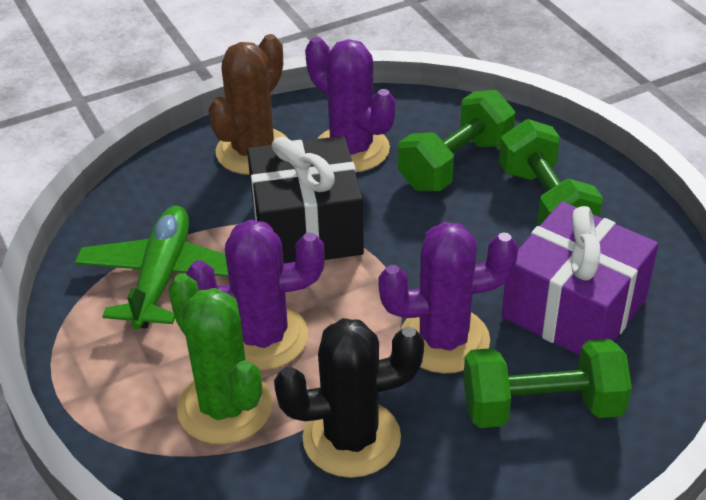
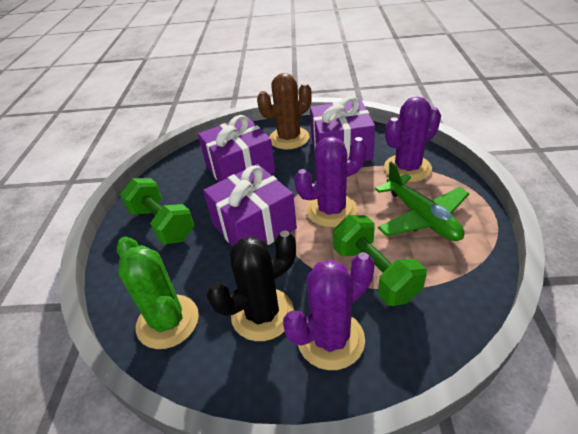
black gift: 1 -> 0
green dumbbell: 3 -> 2
purple gift: 1 -> 3

